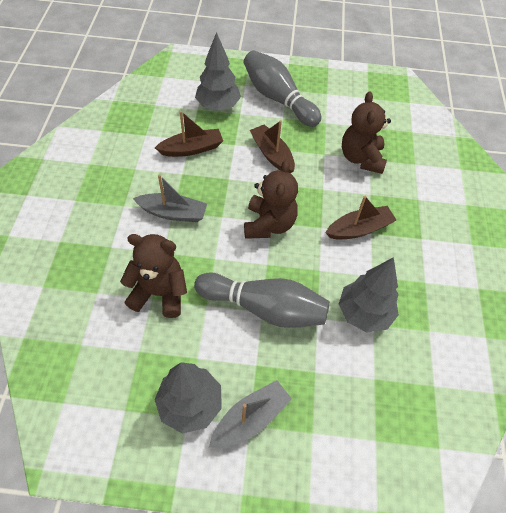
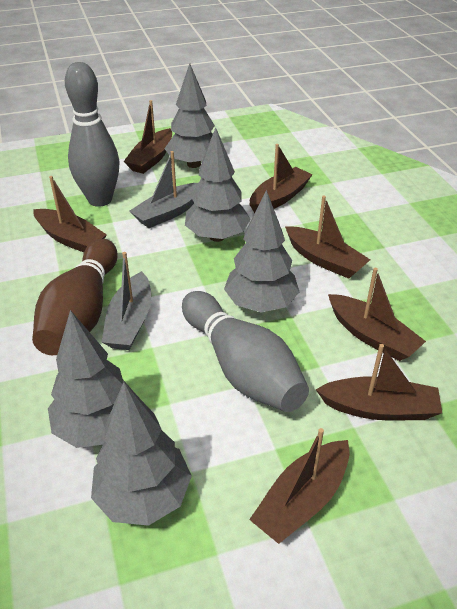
brown boat: 3 -> 7
brown bowling pin: 0 -> 1
brown teddy bear: 3 -> 0
grey tree: 3 -> 5

